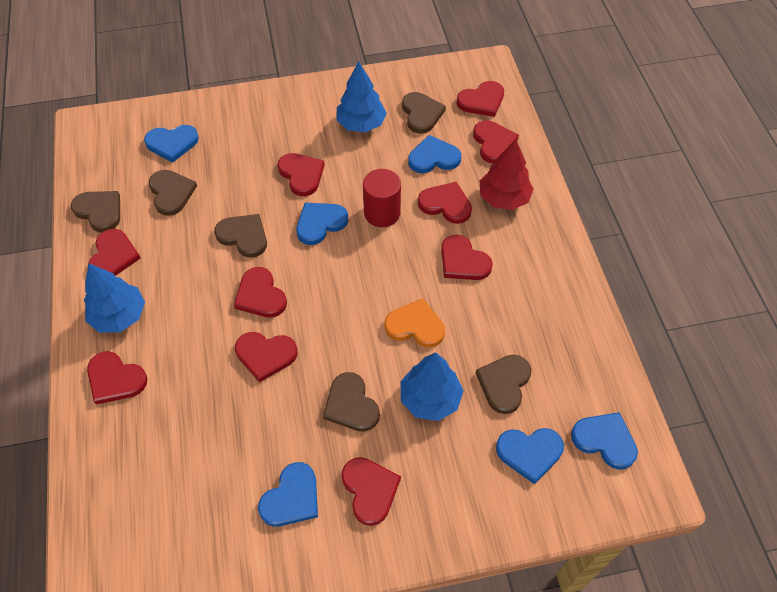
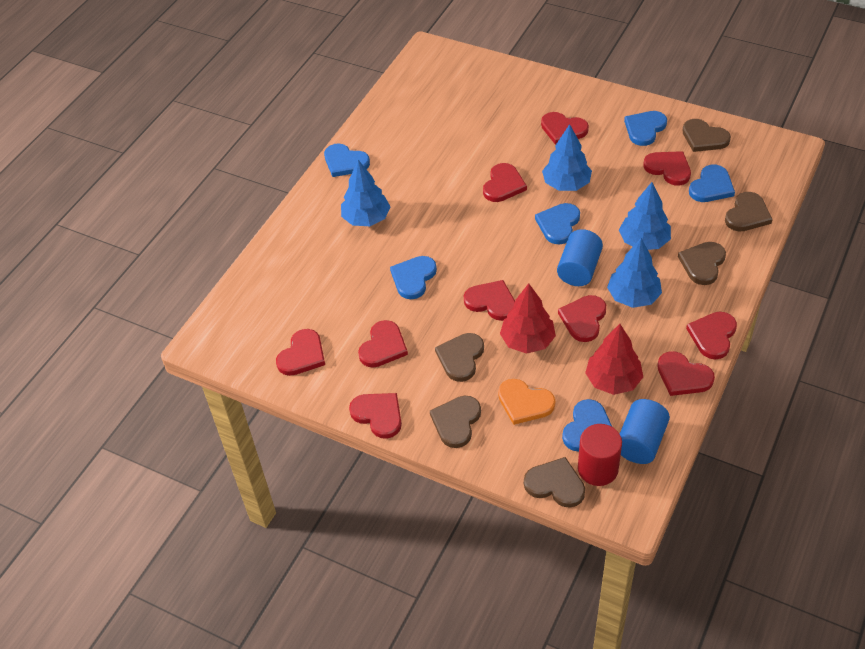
blue cylinder: 0 -> 2
blue tree: 3 -> 4
red tree: 1 -> 2

